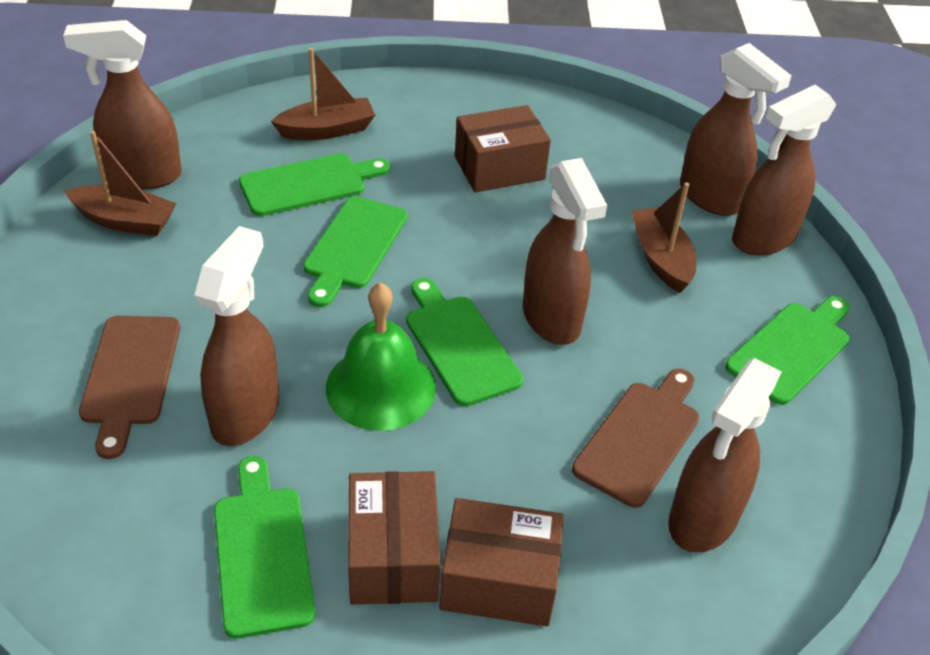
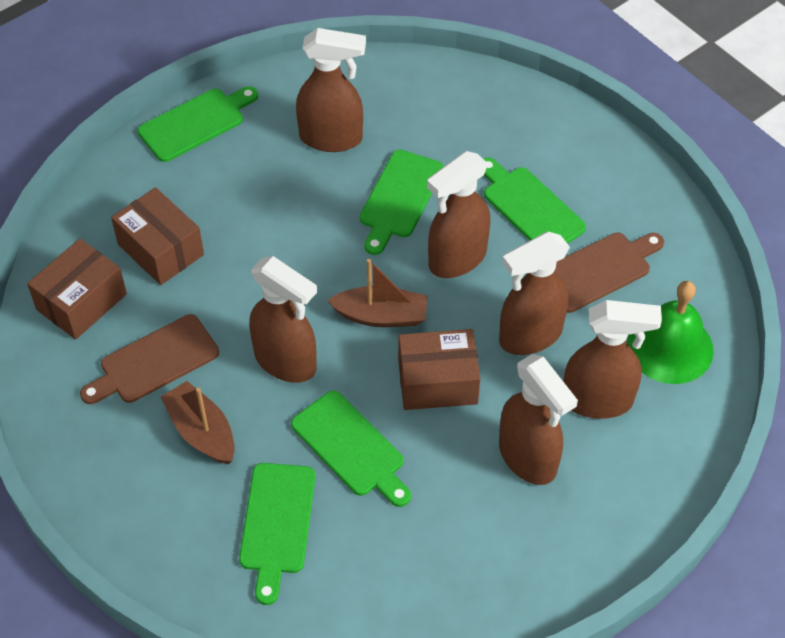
brown boat: 3 -> 2

